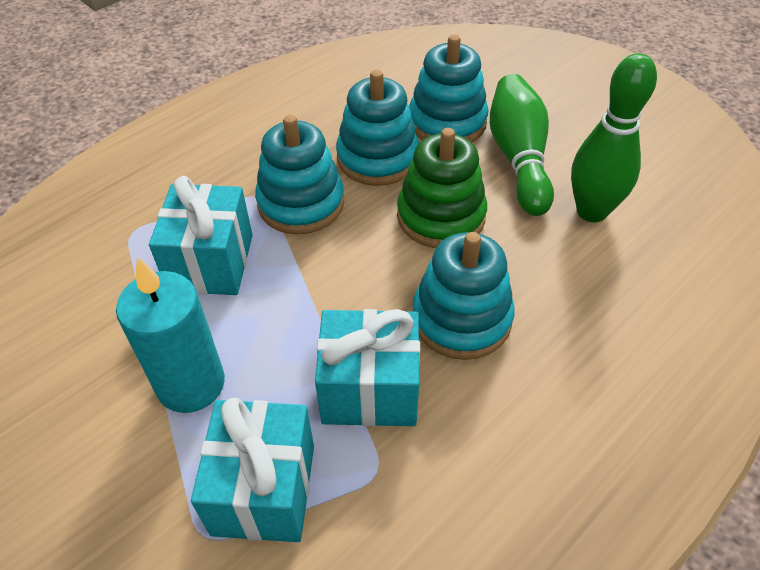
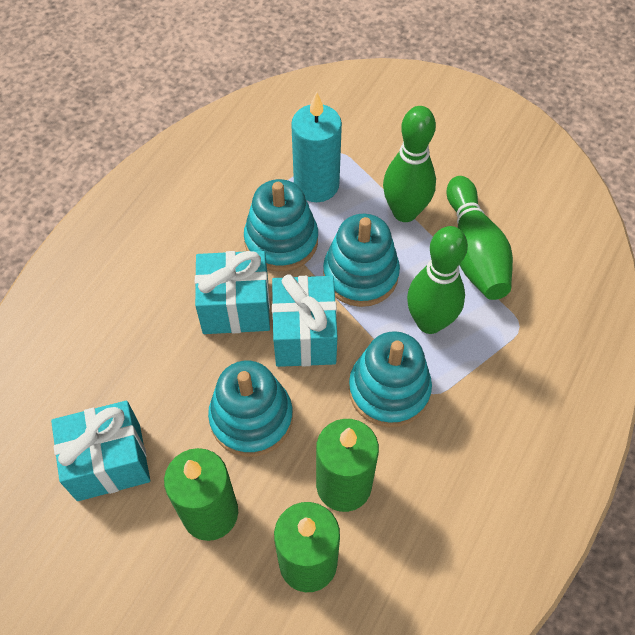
green bowling pin: 2 -> 3
green candle: 0 -> 3
green stacking toy: 1 -> 0

